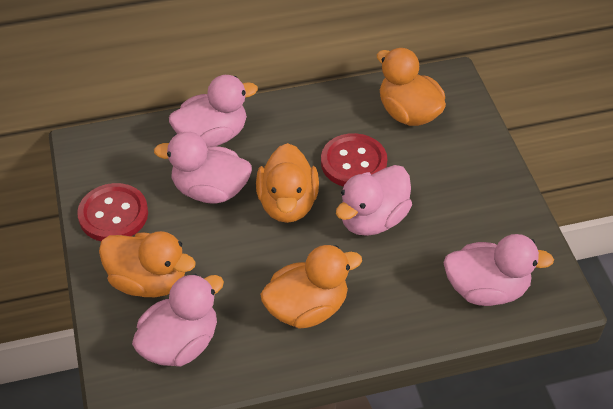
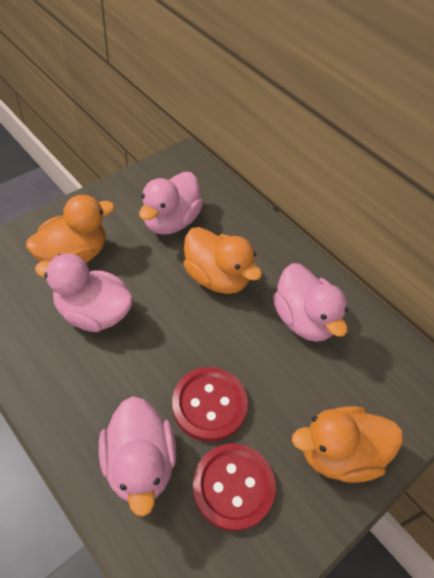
orange duck: 4 -> 3
pink duck: 5 -> 4

